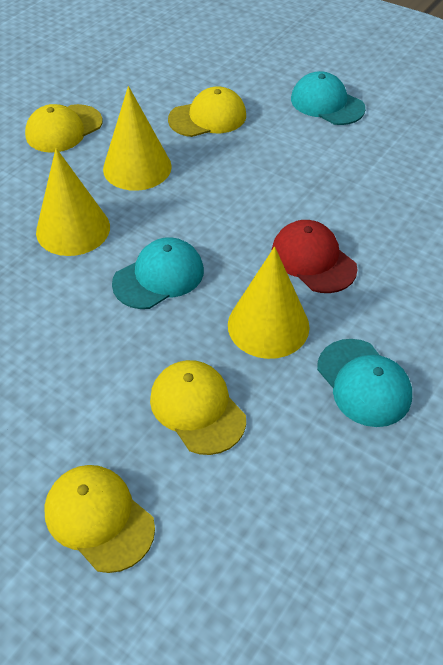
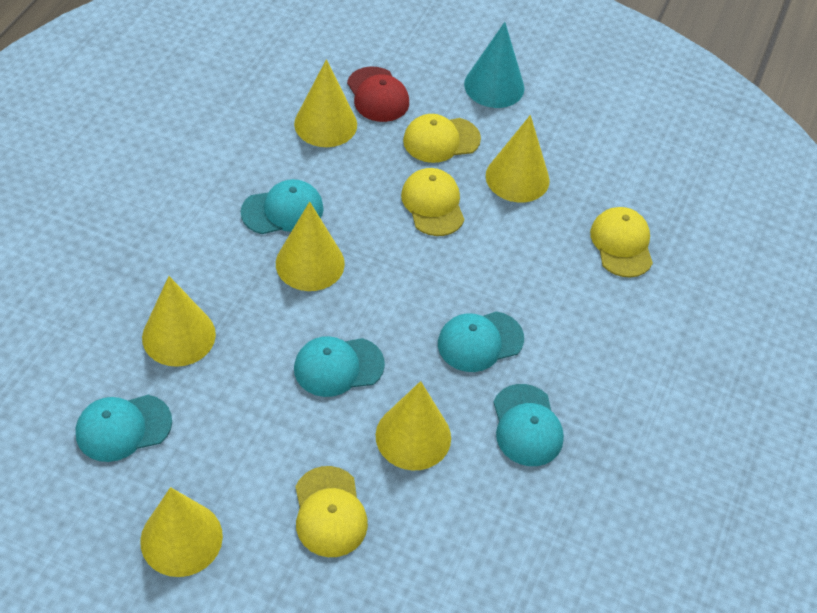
turquoise cap: 3 -> 5
turquoise cone: 0 -> 1
yellow cone: 3 -> 6

